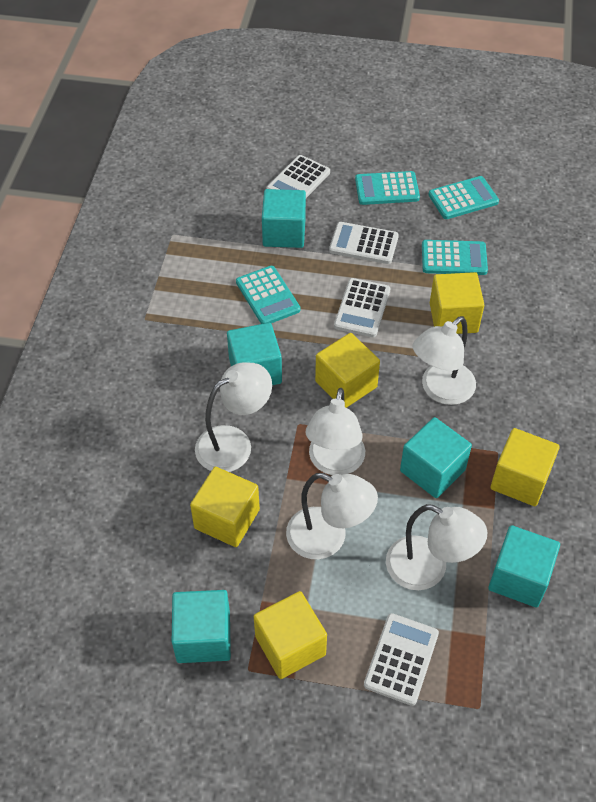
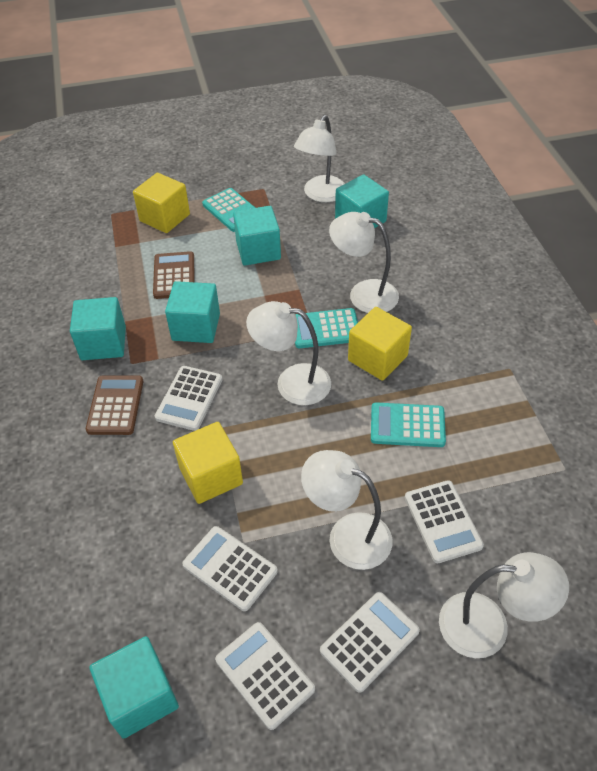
brown calculator: 0 -> 2
turquoise calculator: 4 -> 3
white calculator: 4 -> 5
yellow cube: 5 -> 3

